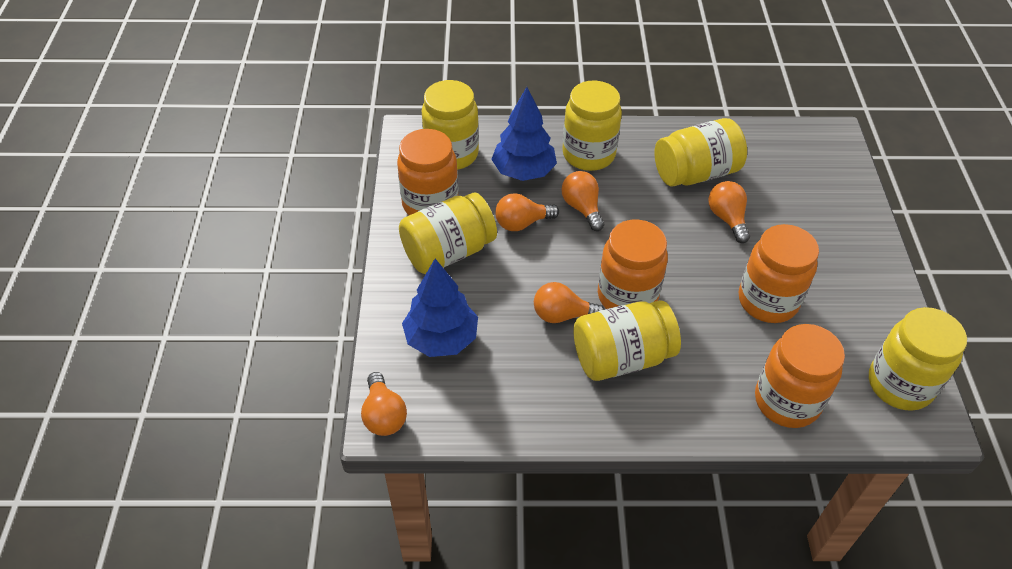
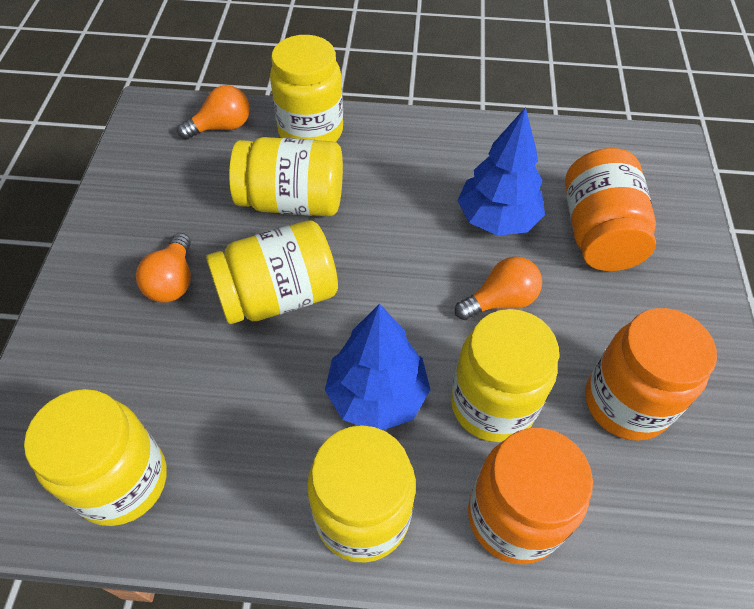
orange jar: 4 -> 3
orange light bulb: 5 -> 3

